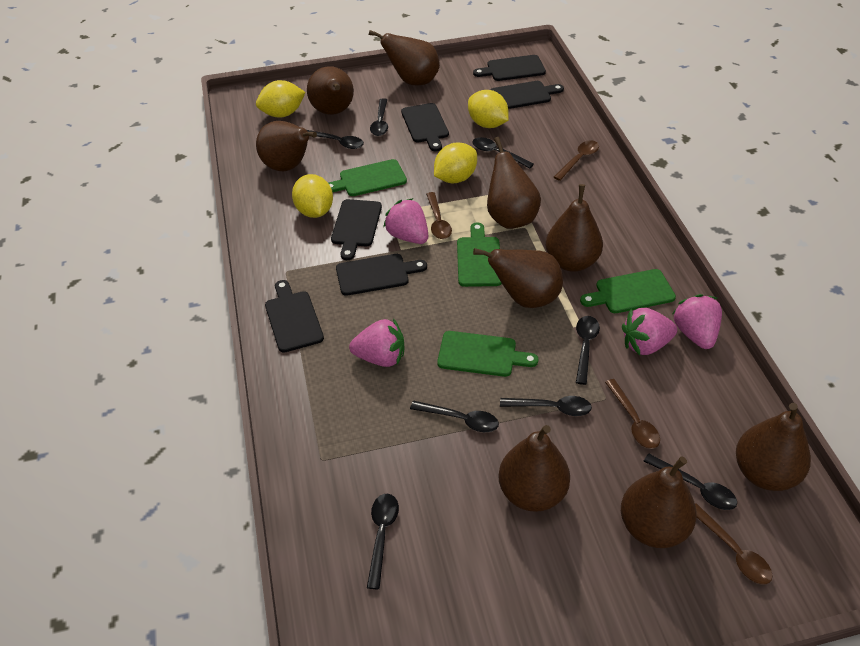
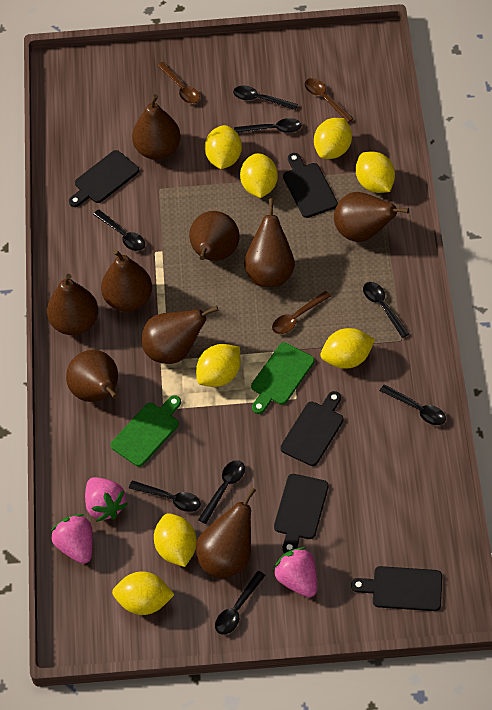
black cutting board: 6 -> 5
brown spoon: 4 -> 3
green cutting board: 4 -> 2
pink strawberry: 4 -> 3
yellow lemon: 4 -> 8

